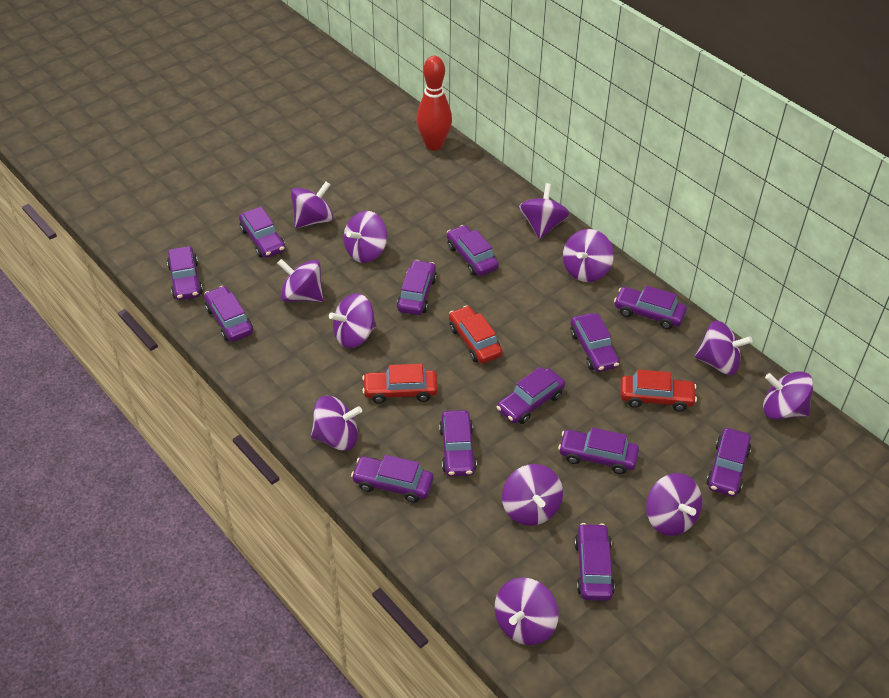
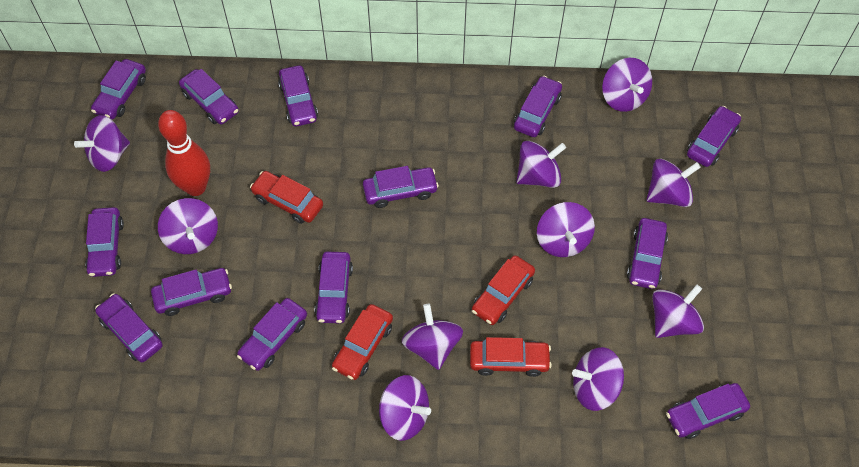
purple spinning top: 12 -> 10
red car: 3 -> 4

